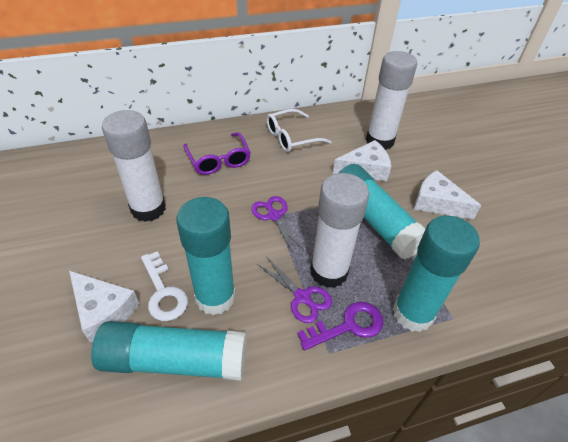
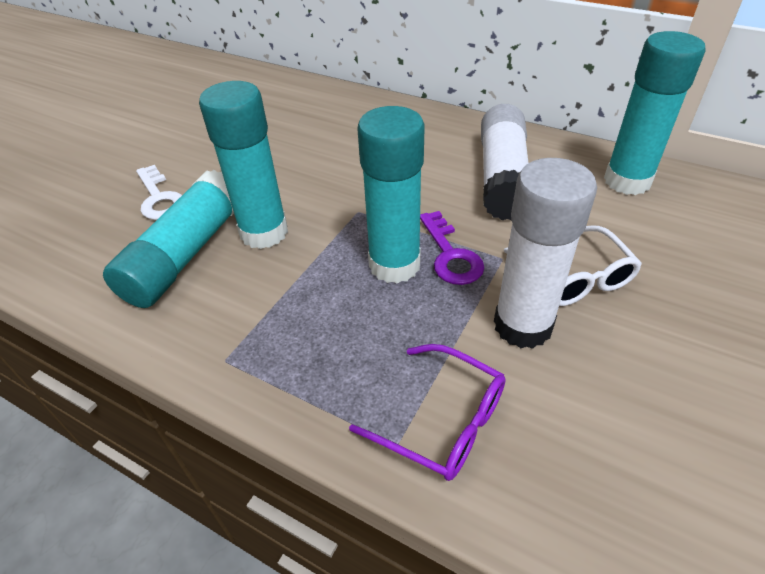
purple scissors: 2 -> 0
white cheese: 3 -> 0
white glue stick: 3 -> 2

